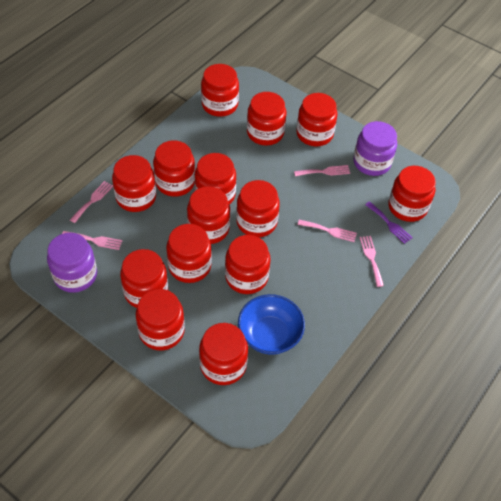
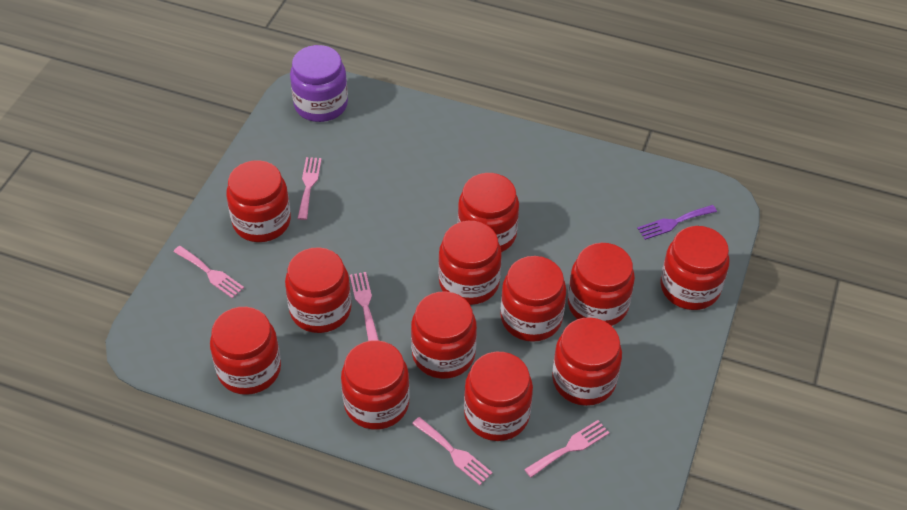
blue bowl: 1 -> 0
purple jar: 2 -> 1
red jar: 14 -> 12

